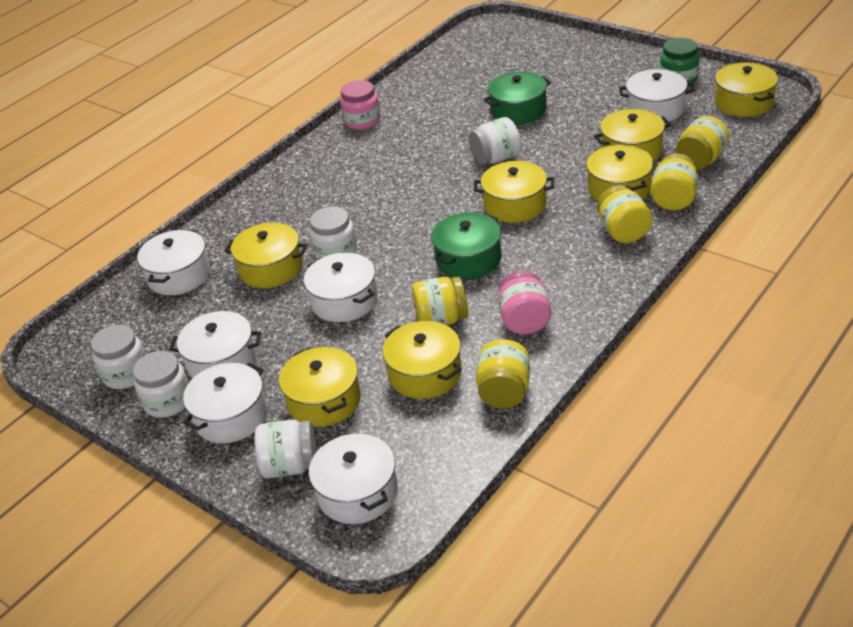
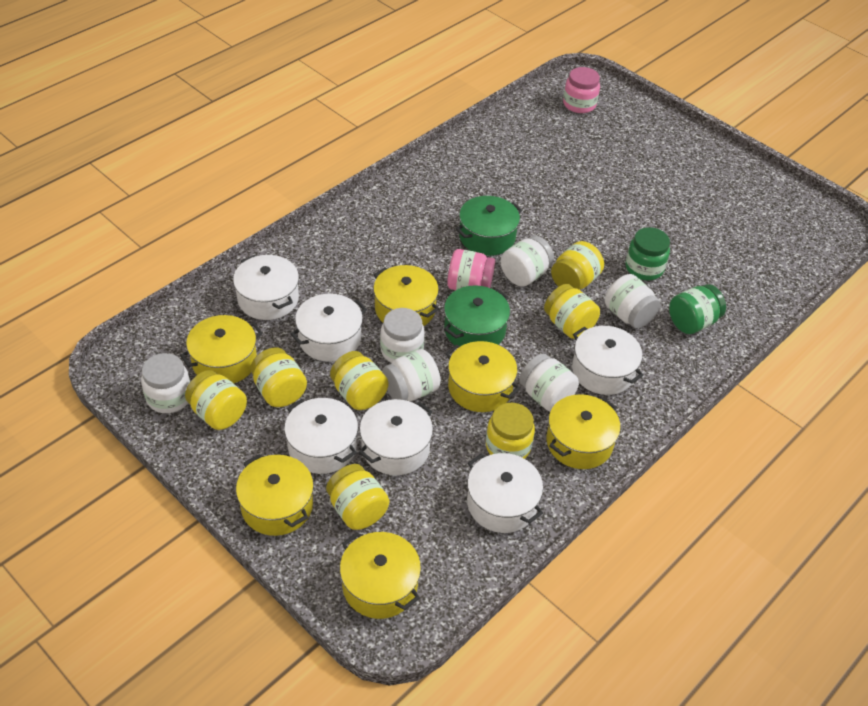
green jar: 1 -> 2
white jar: 5 -> 6
yellow jar: 5 -> 7
yellow pot: 7 -> 6

